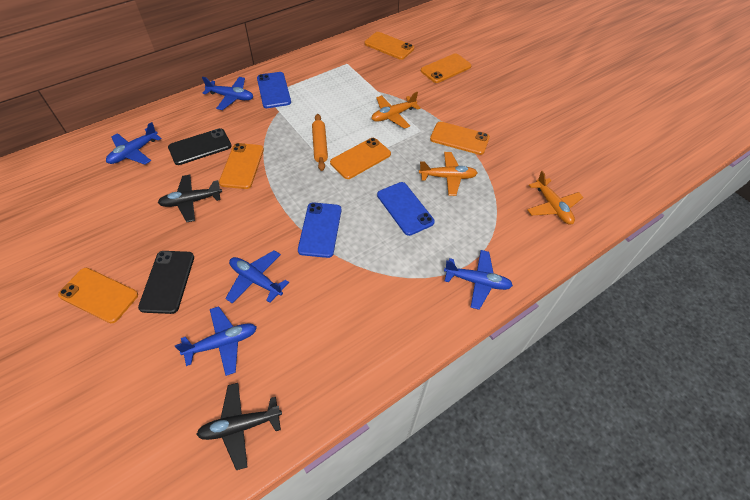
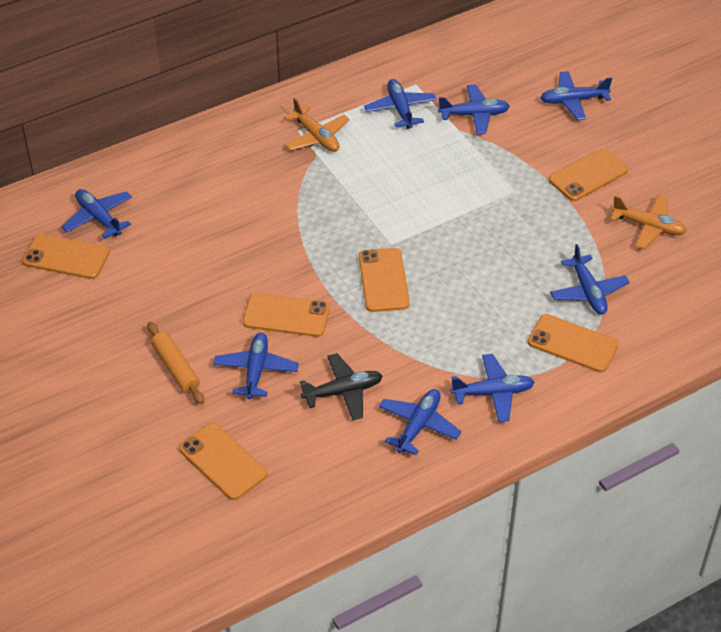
black phone: 2 -> 0
black plane: 2 -> 1
blue phone: 3 -> 0
blue plane: 5 -> 8
orange plane: 3 -> 2

